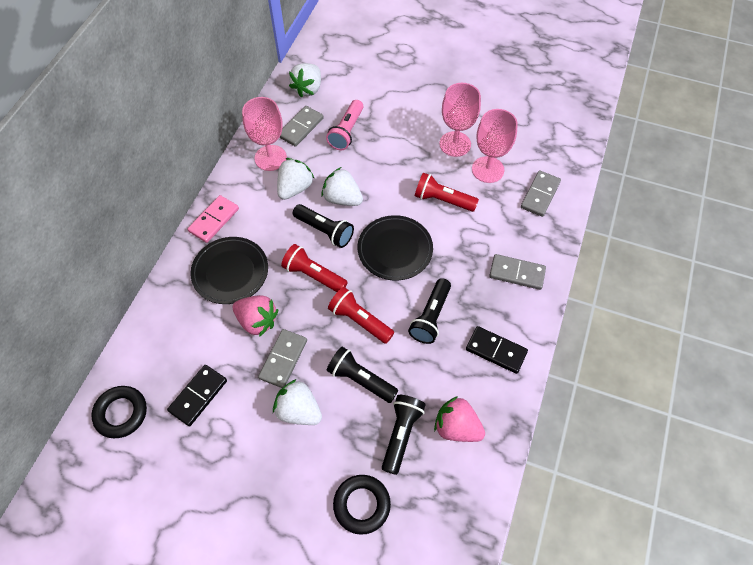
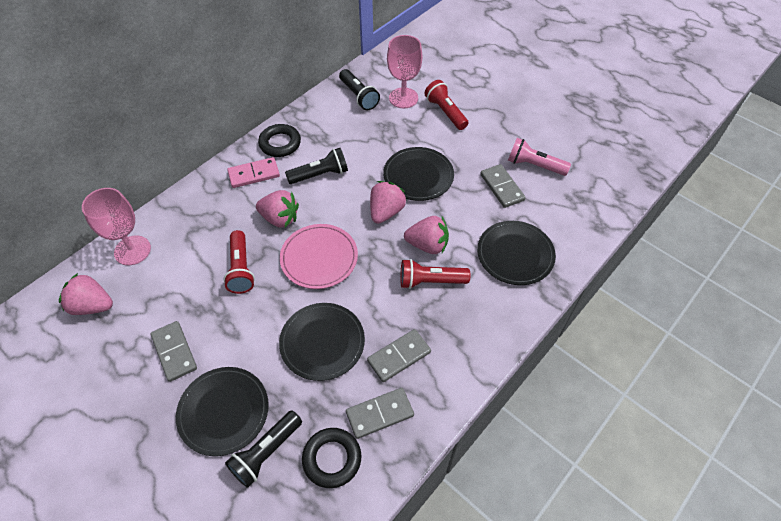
black domino: 2 -> 0
black flashlight: 4 -> 3
black plate: 2 -> 4
pink goblet: 3 -> 2
pink plate: 0 -> 1
pink strawberry: 2 -> 4
white strawberry: 4 -> 0

